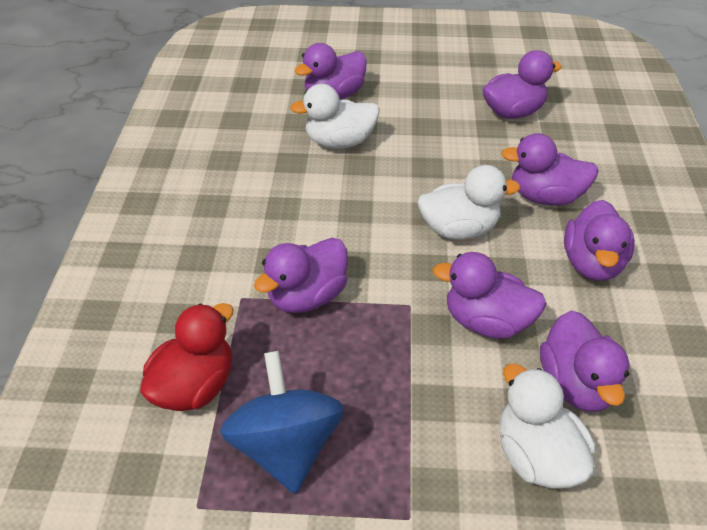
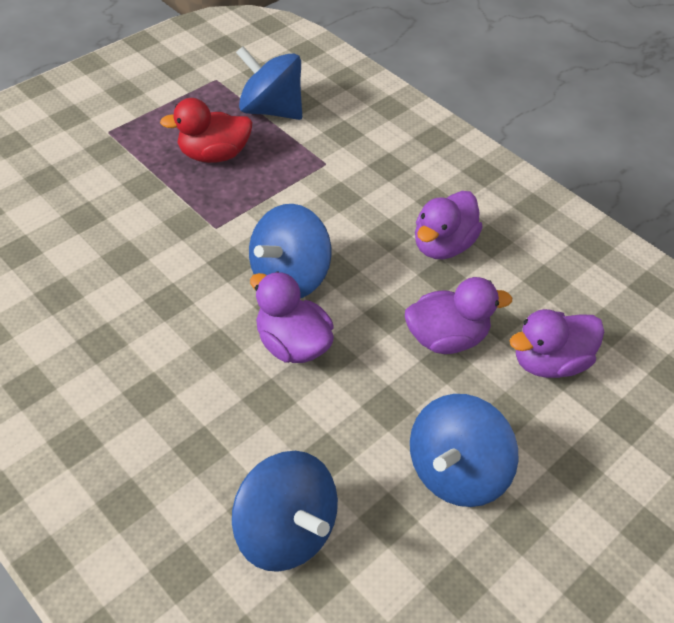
blue spinning top: 1 -> 4
purple duck: 7 -> 4
white duck: 3 -> 0

